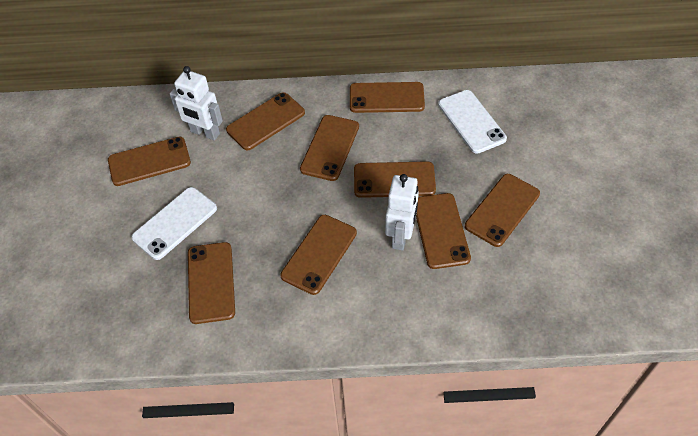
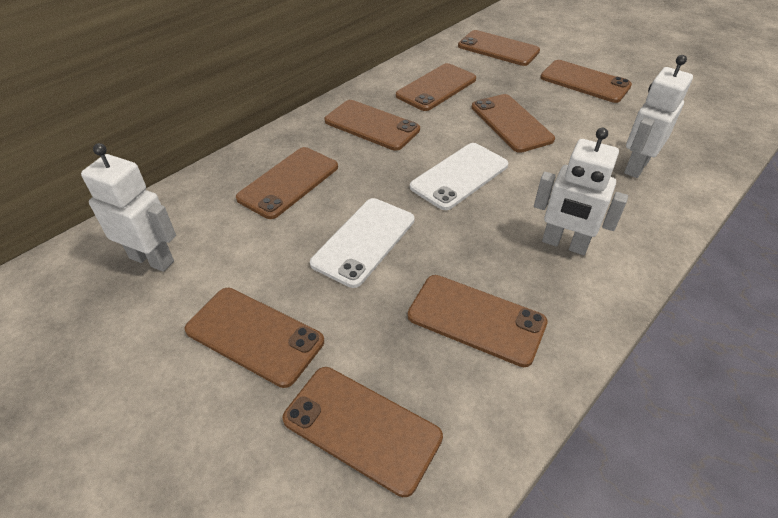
white robot: 2 -> 3

